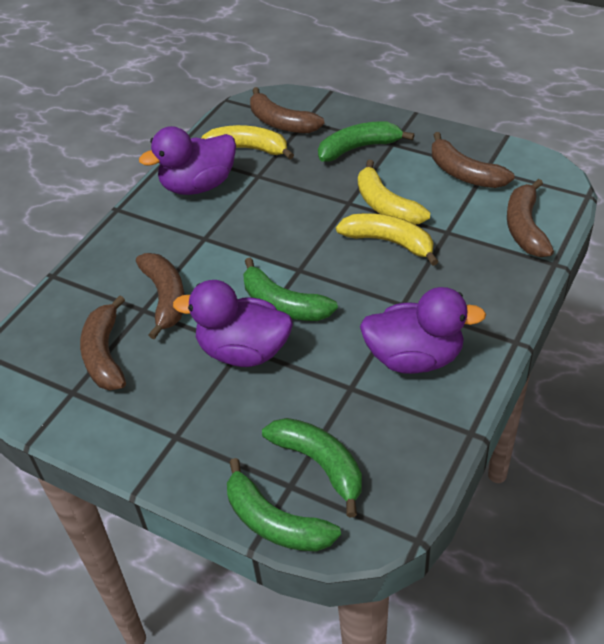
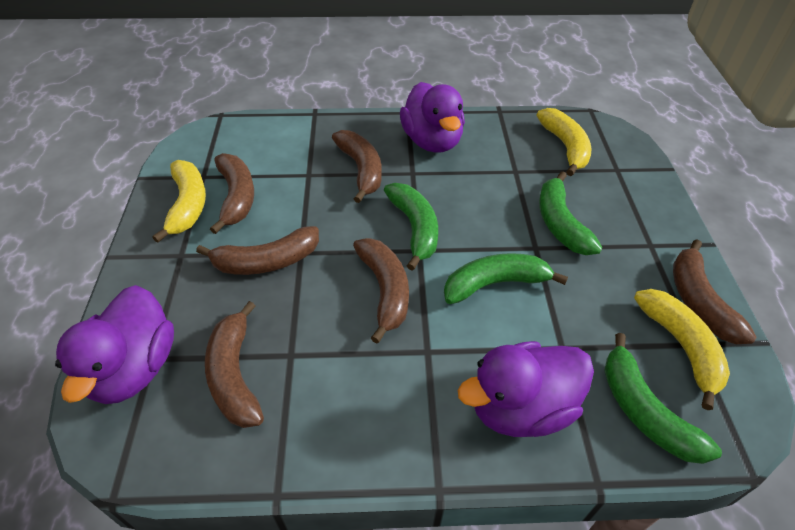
brown banana: 5 -> 6

